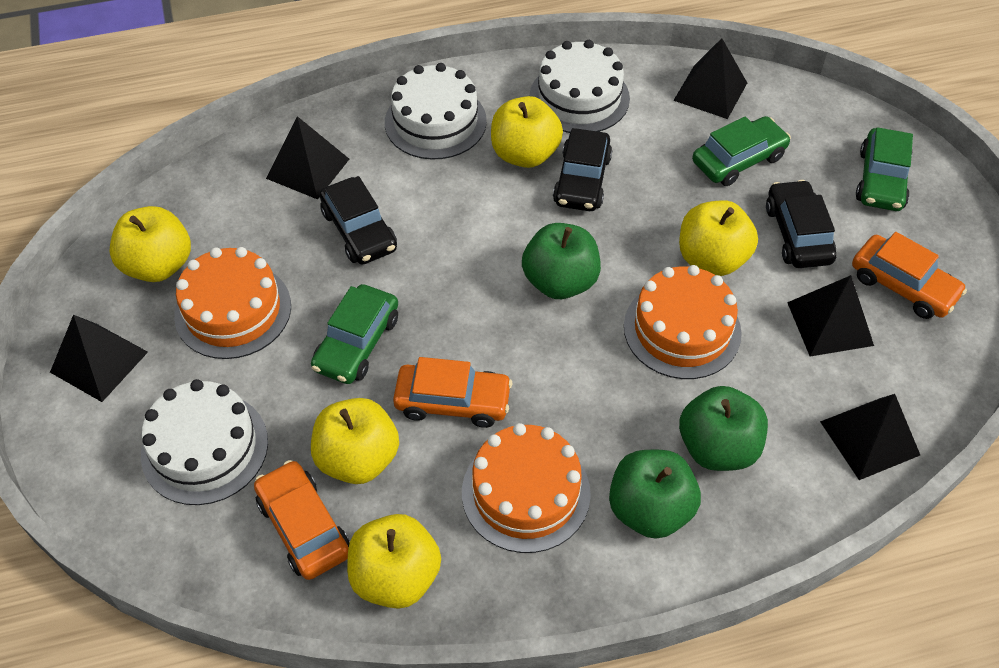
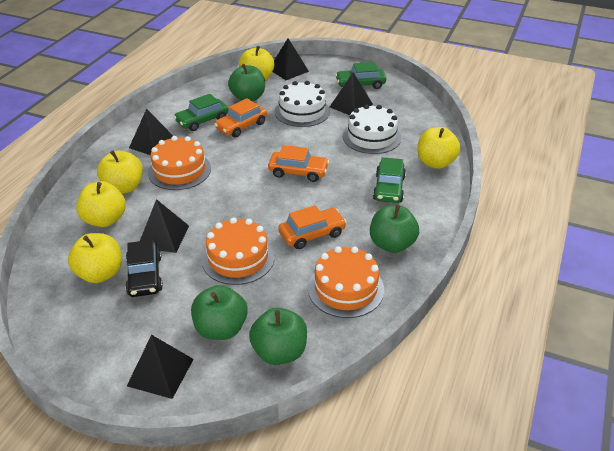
black car: 3 -> 1
green apple: 3 -> 4
white cake: 3 -> 2

